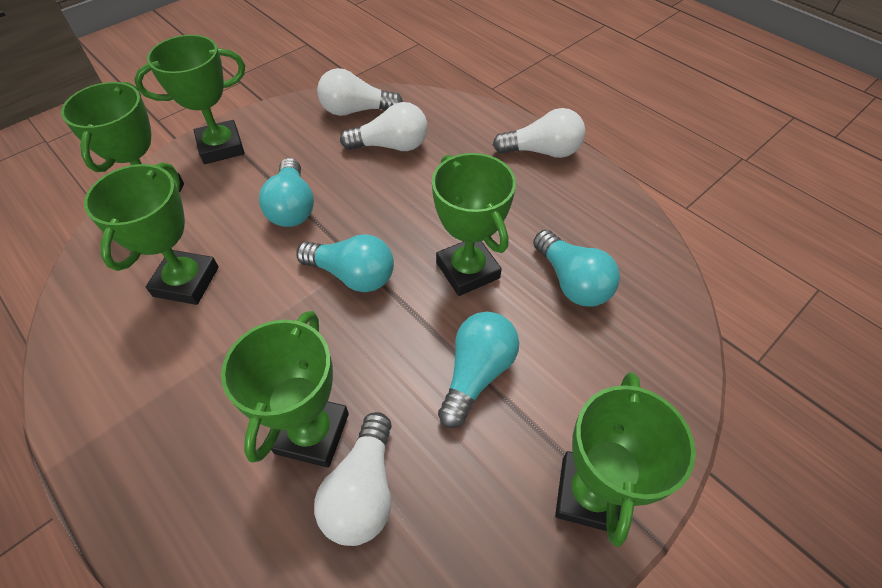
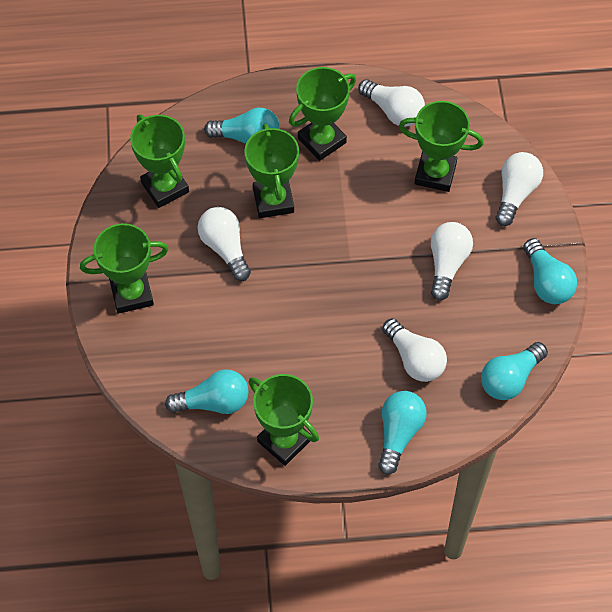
turquoise light bulb: 4 -> 5
white light bulb: 4 -> 5

